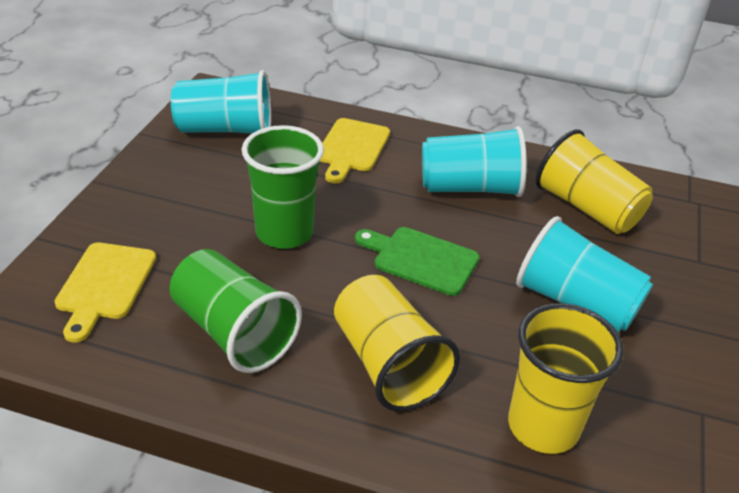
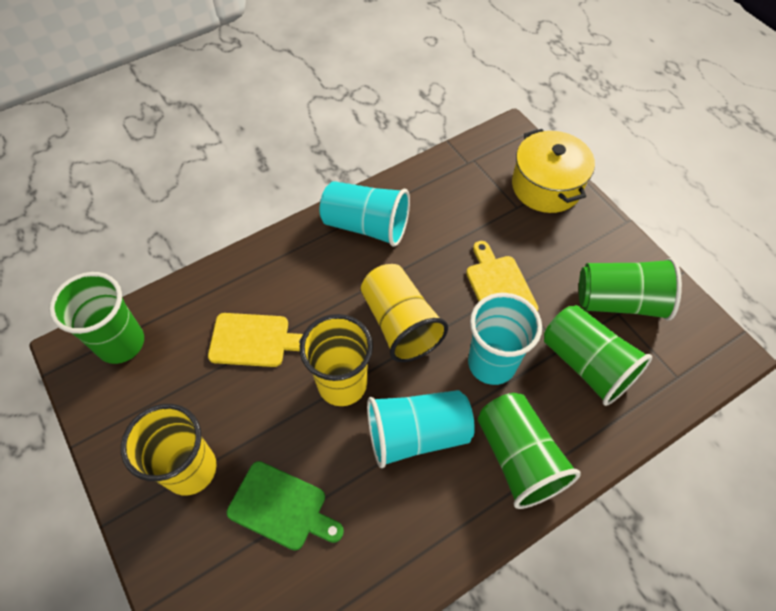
green cup: 2 -> 4
yellow pot: 0 -> 1

